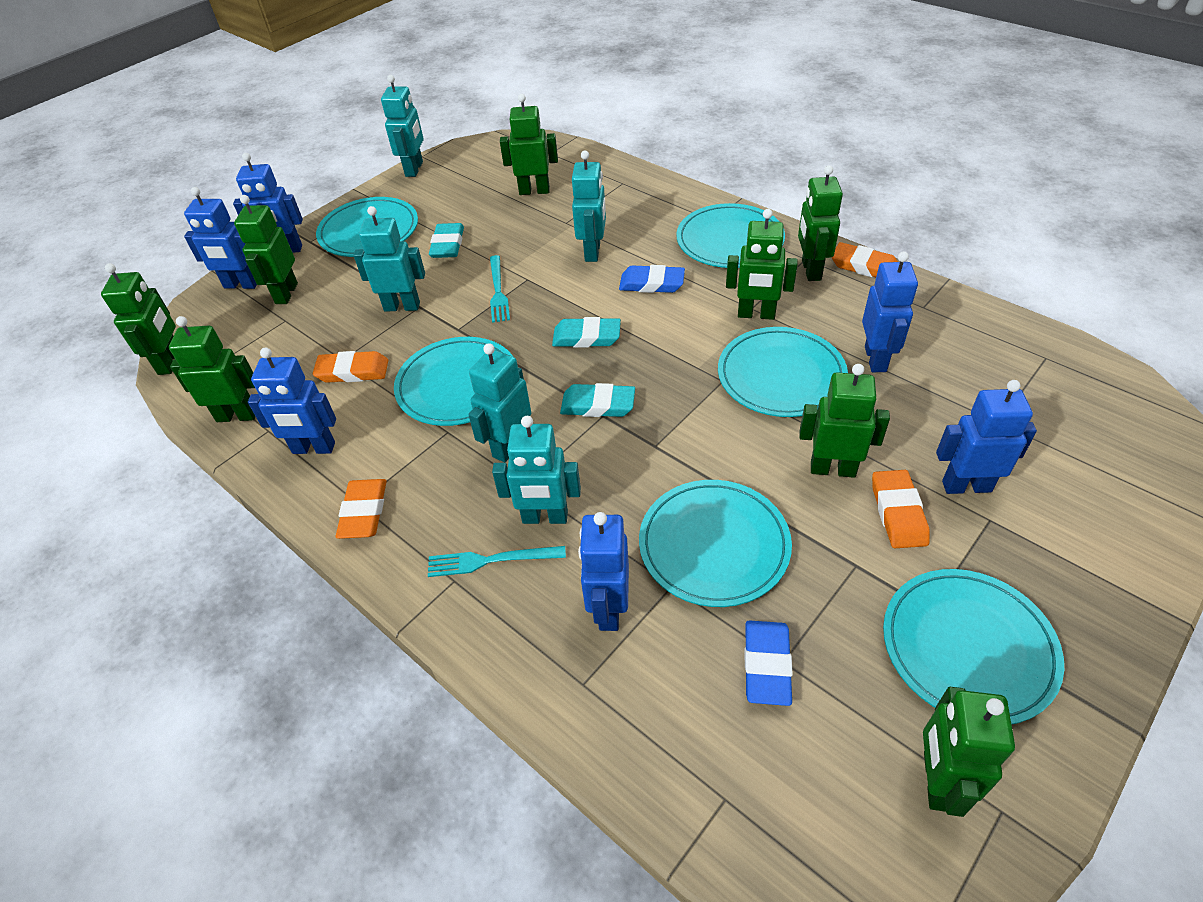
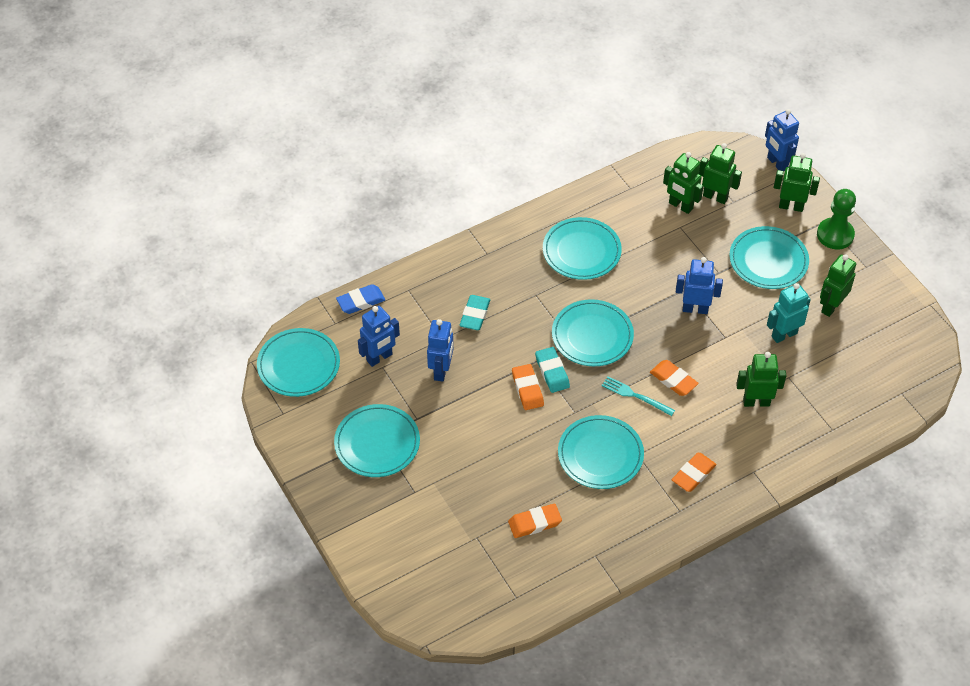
blue eraser: 2 -> 1
blue robot: 6 -> 4
green pawn: 0 -> 1
green robot: 8 -> 5
turquoise eraser: 3 -> 2
turquoise fork: 2 -> 1
turquoise robot: 5 -> 1

